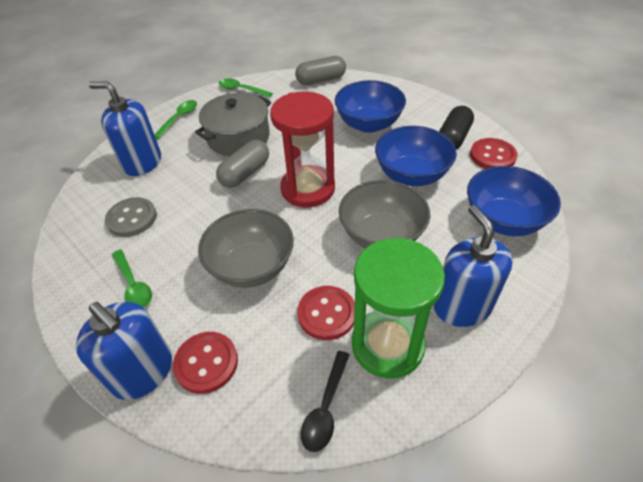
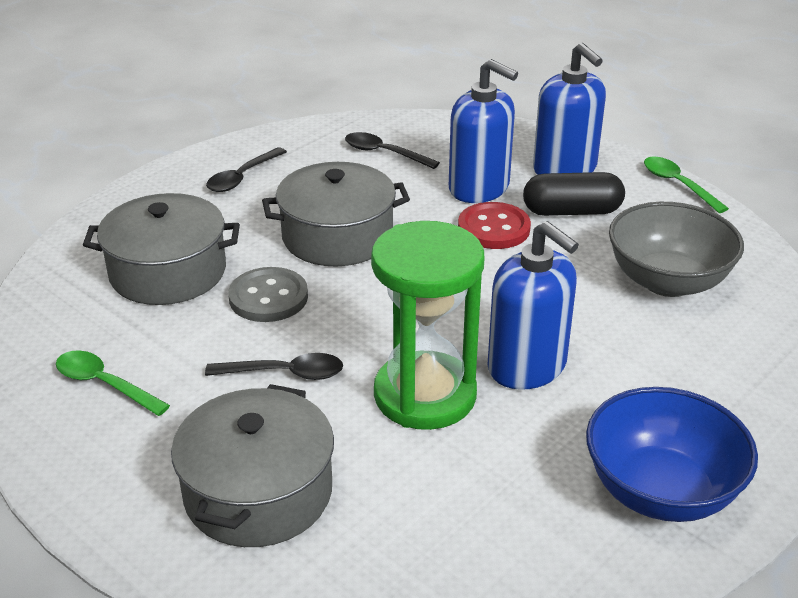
black spoon: 1 -> 3
blue bowl: 3 -> 1
green spoon: 3 -> 2
grey bowl: 2 -> 1
grey capsule: 2 -> 0
grey pot: 1 -> 3
red button: 3 -> 1
red hourglass: 1 -> 0

